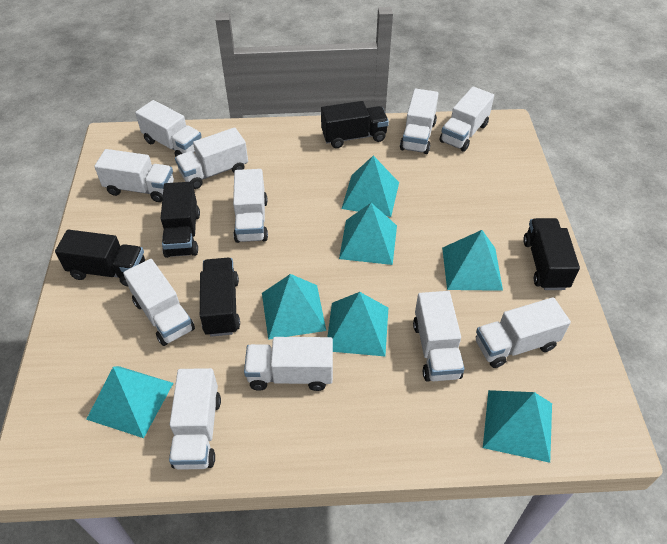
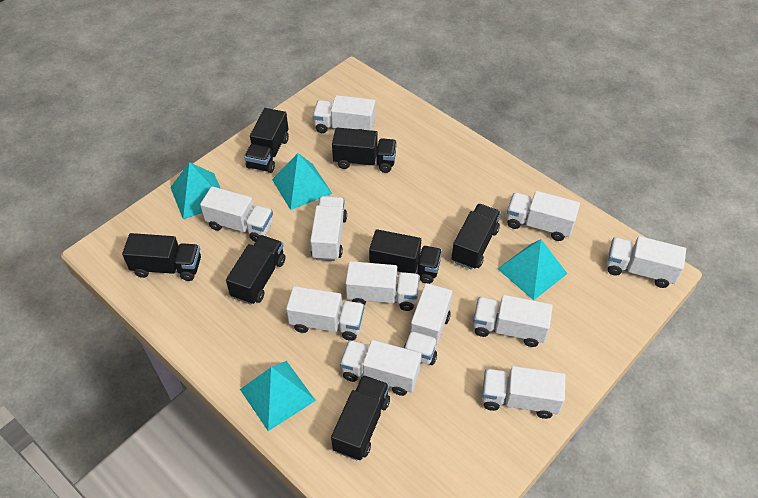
black truck: 5 -> 7
turquoise pyramid: 7 -> 4

